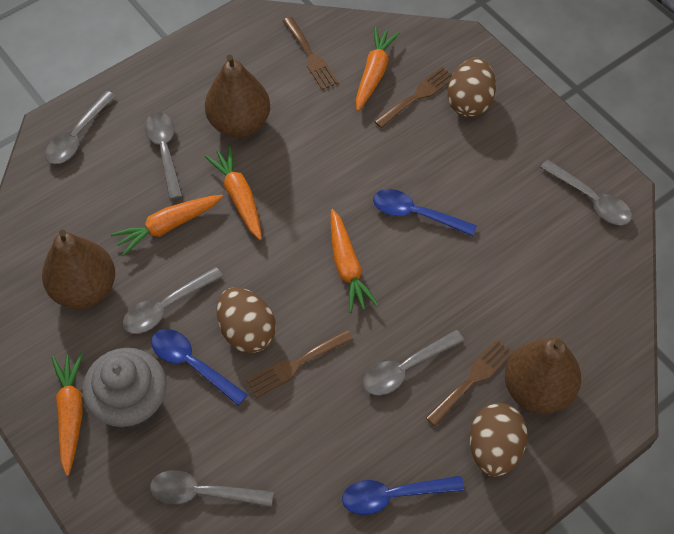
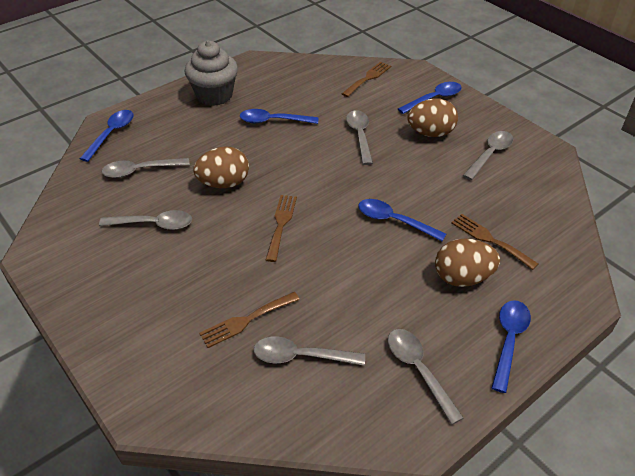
blue spoon: 3 -> 5
brown pear: 3 -> 0
orange carrot: 5 -> 0

